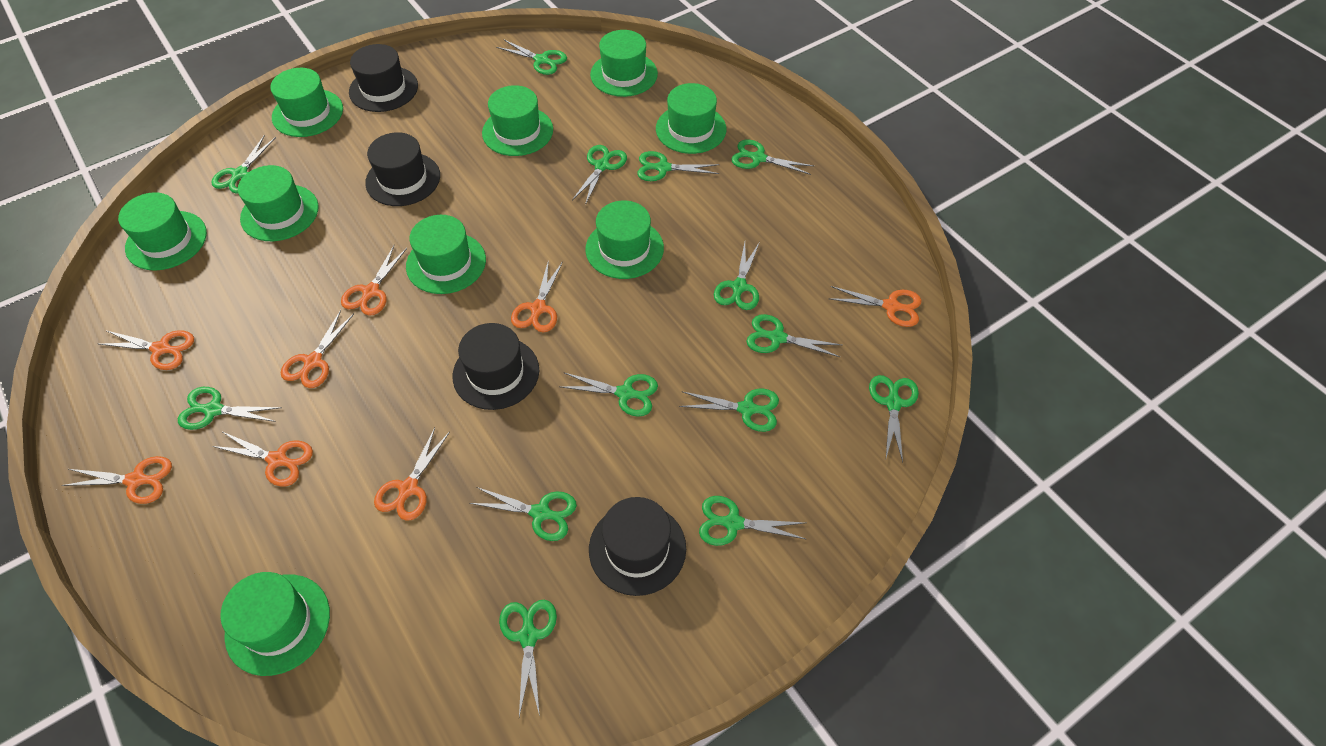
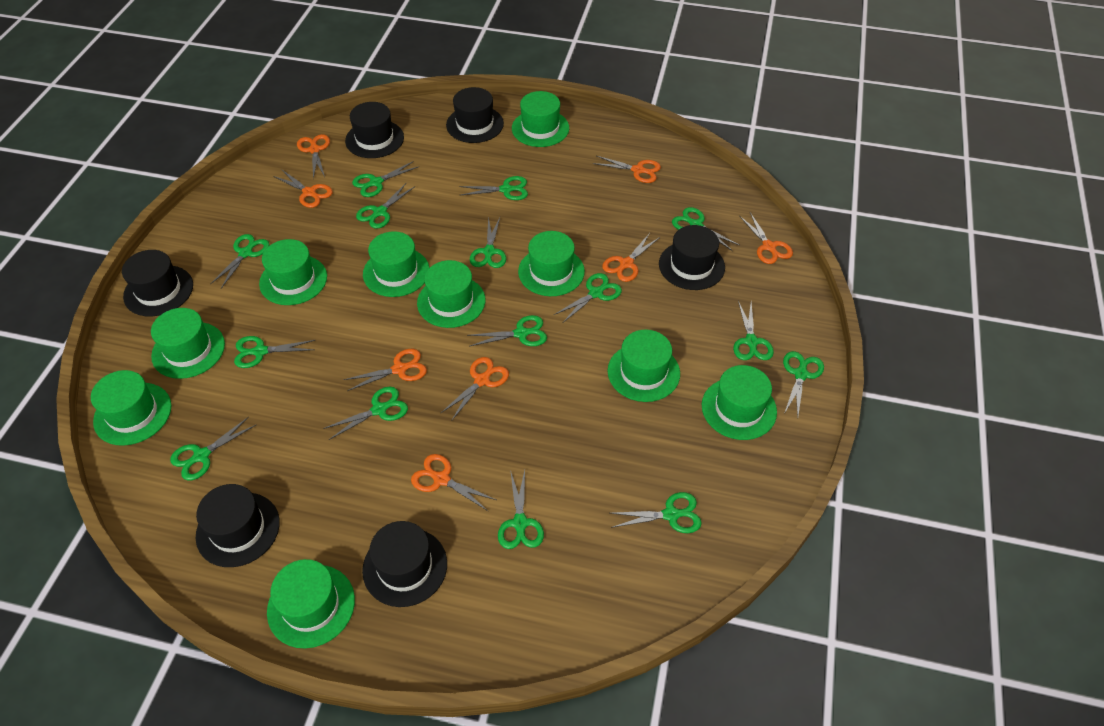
black hat: 4 -> 6
green hat: 9 -> 10
green scissors: 14 -> 15

